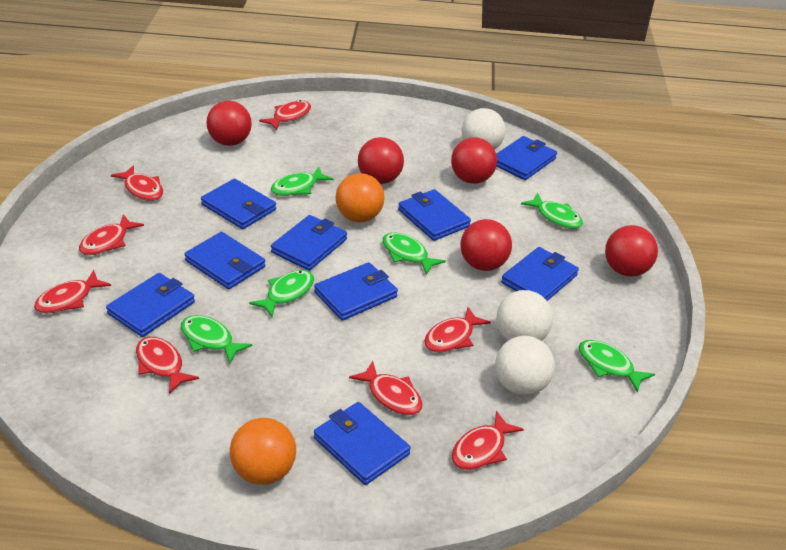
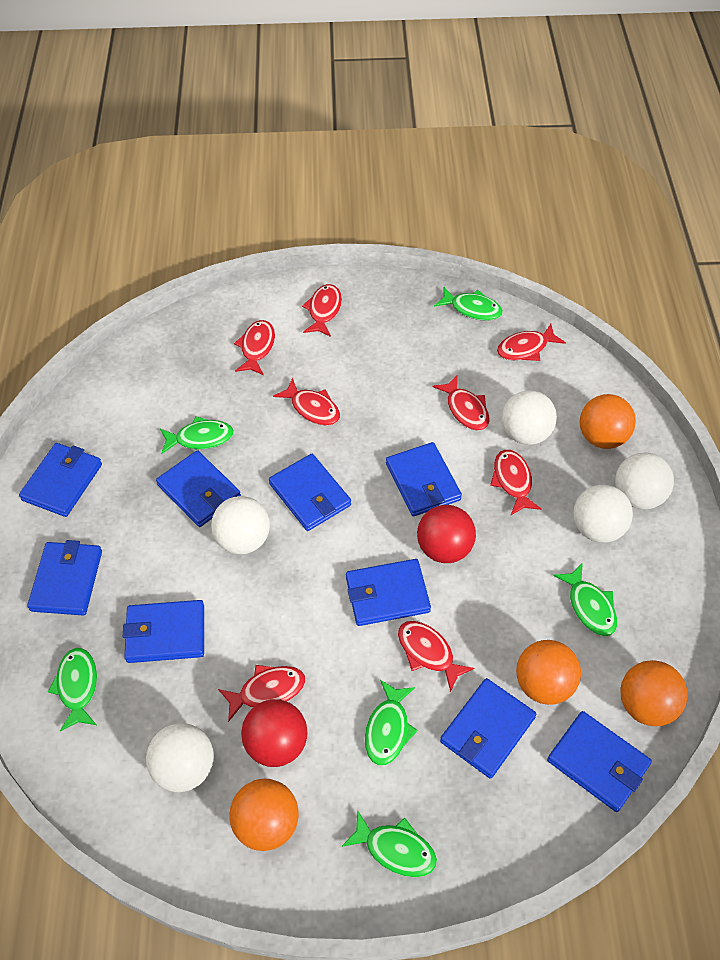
orange ball: 2 -> 4
red ball: 5 -> 2
white ball: 3 -> 5

